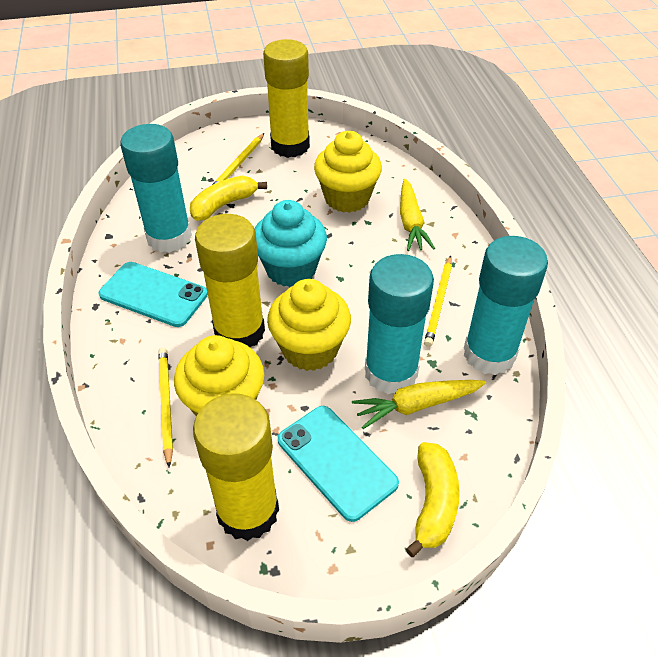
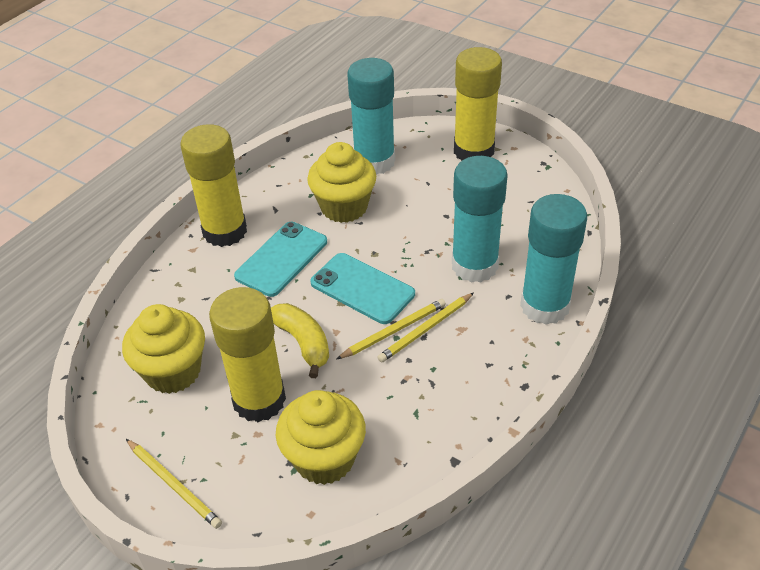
turquoise cupcake: 1 -> 0
yellow banana: 2 -> 1
yellow carrot: 2 -> 0

